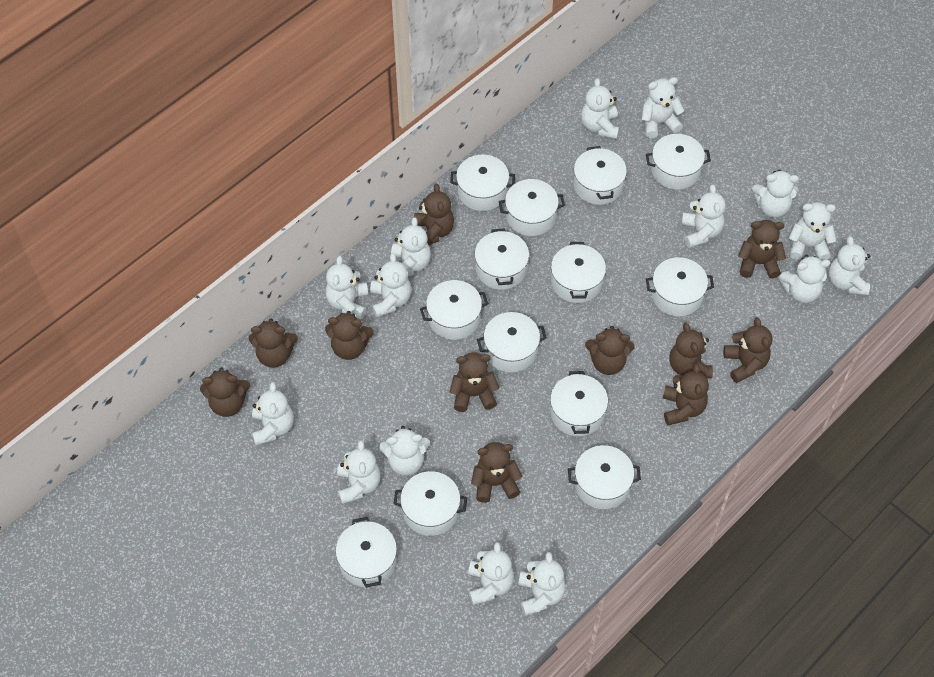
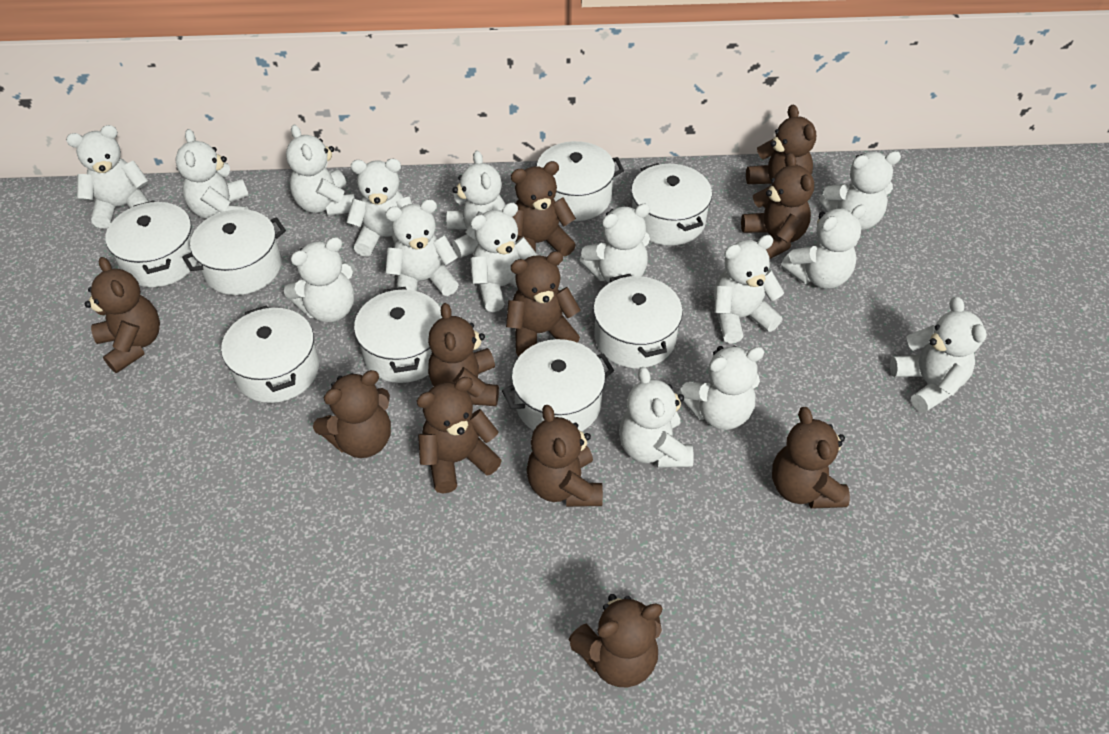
white pot: 13 -> 8

